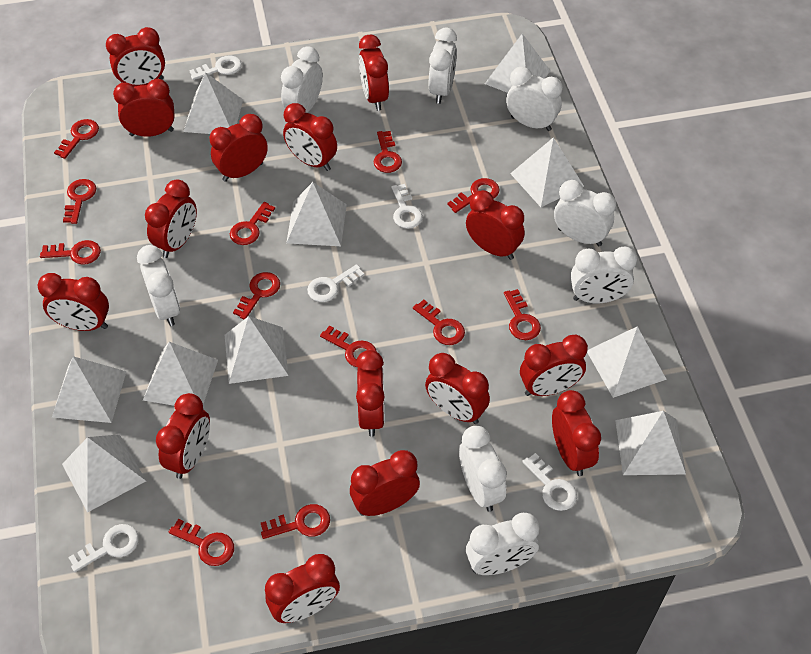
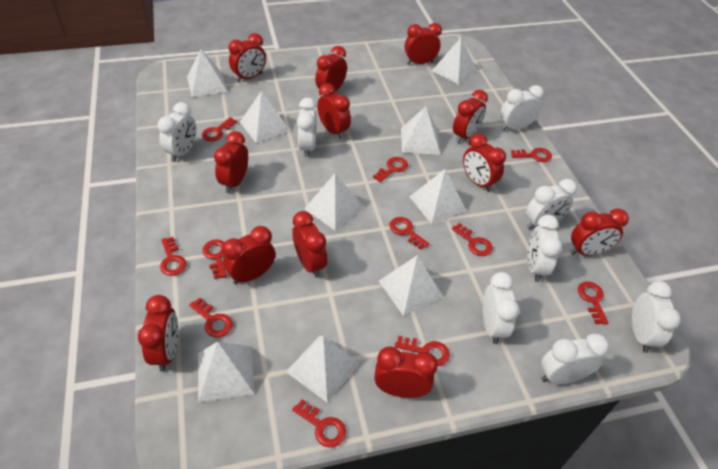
red clock: 15 -> 12
red key: 12 -> 11
white key: 5 -> 0
white pyramid: 10 -> 9

